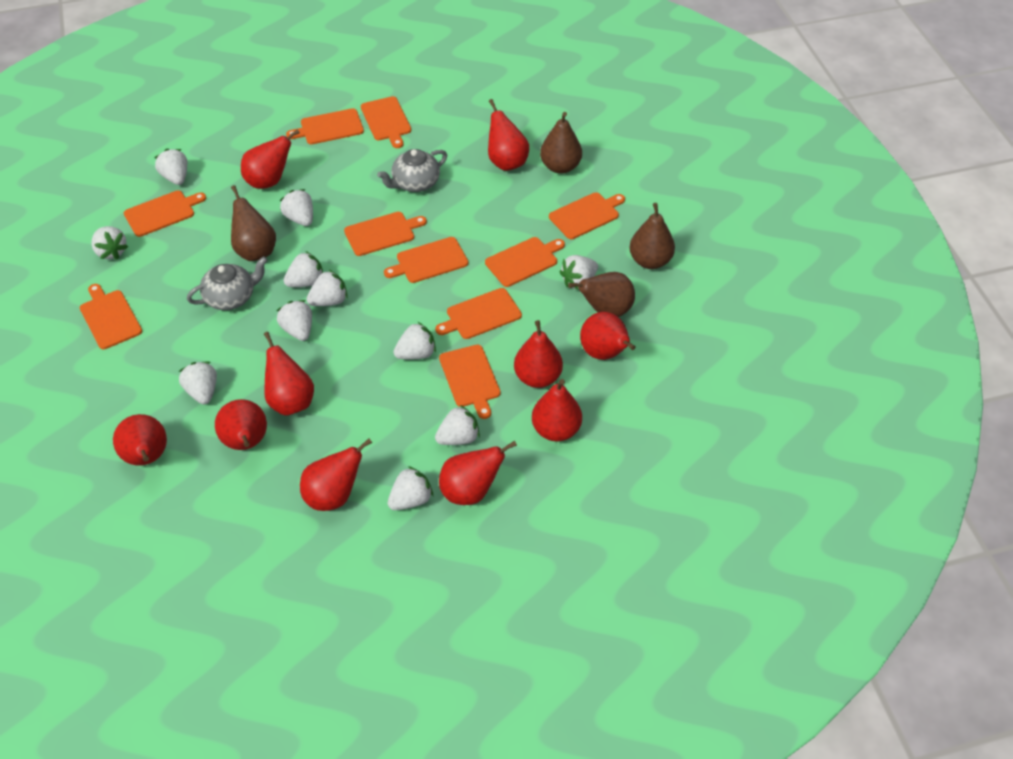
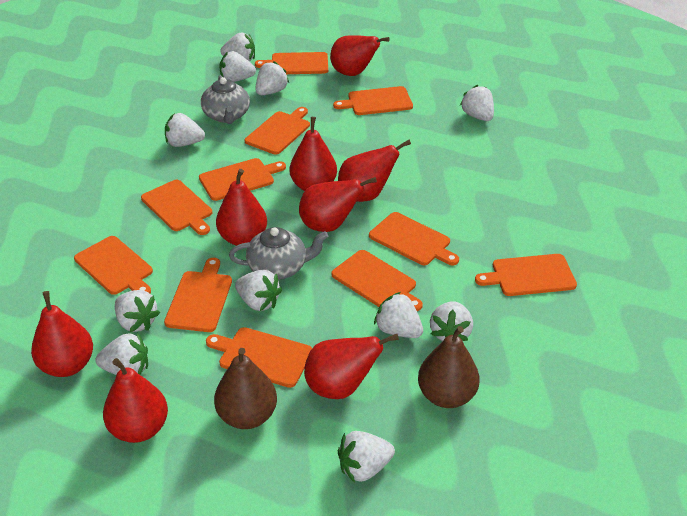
brown pear: 4 -> 2
orange cutting board: 10 -> 11
red pear: 10 -> 8

